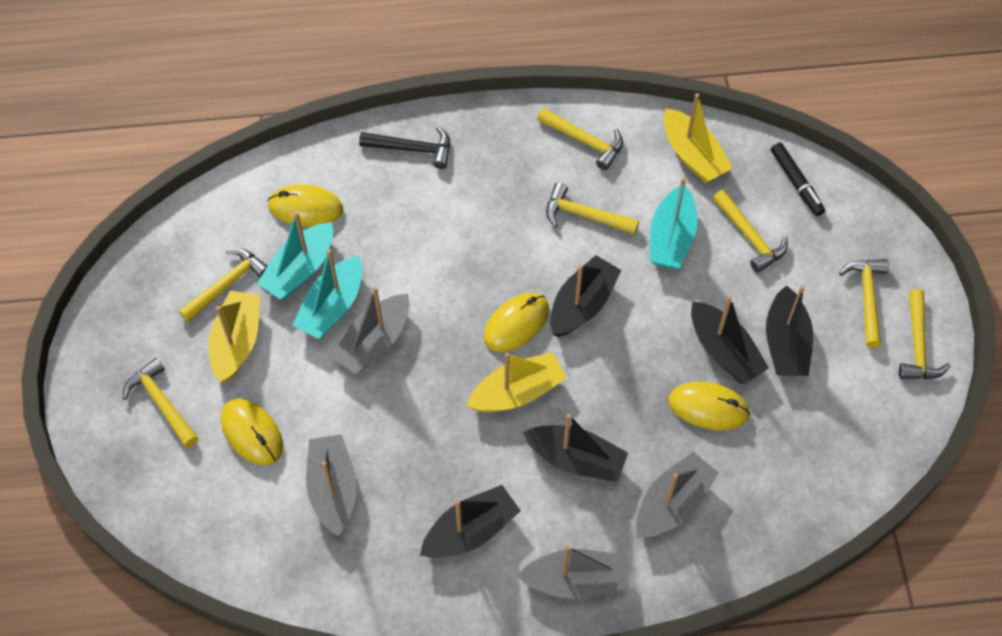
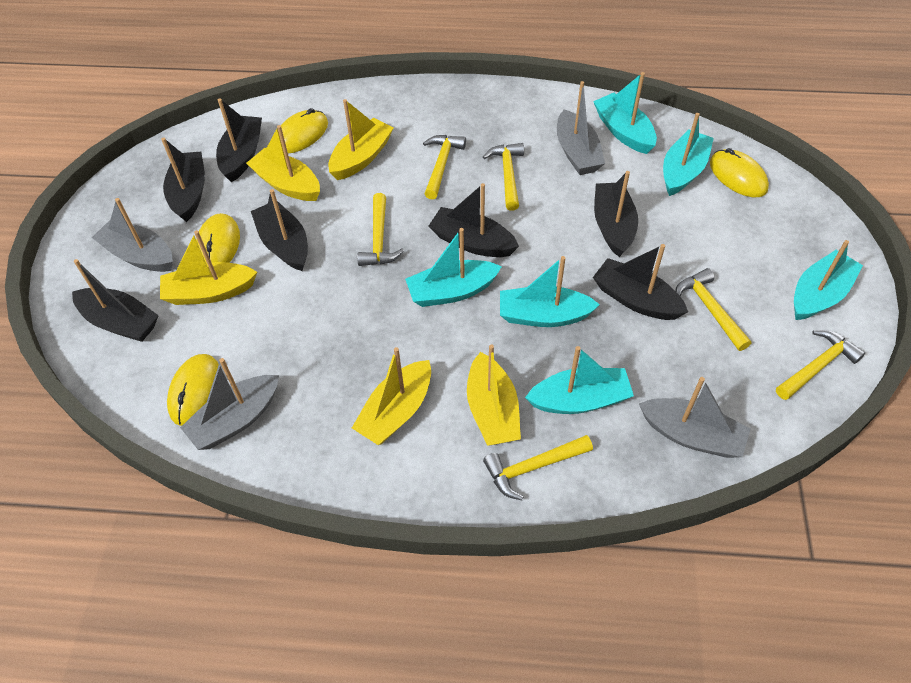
black boat: 5 -> 7
black hammer: 1 -> 0
black marker: 1 -> 0
turquoise boat: 3 -> 6
yellow boat: 3 -> 5
yellow hammer: 7 -> 6

